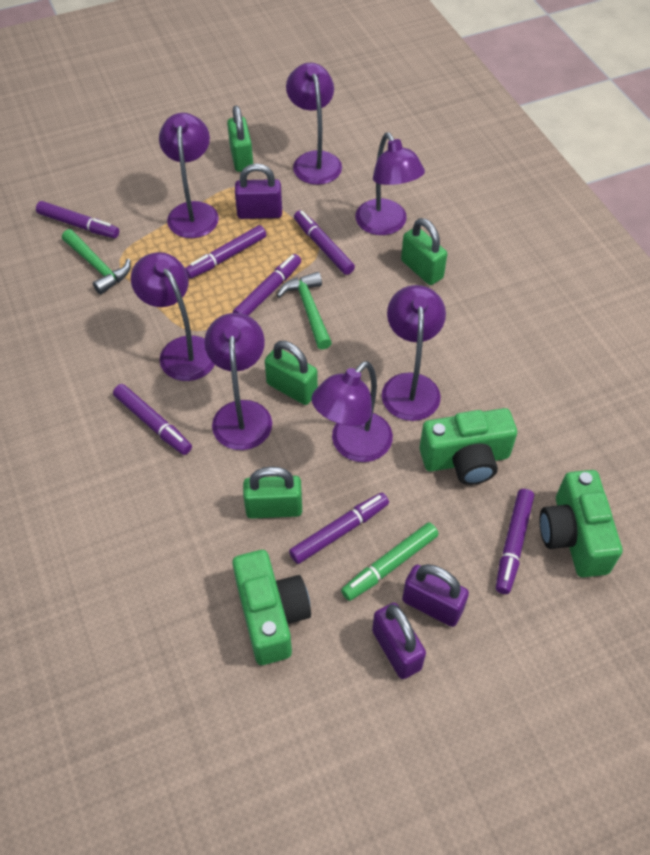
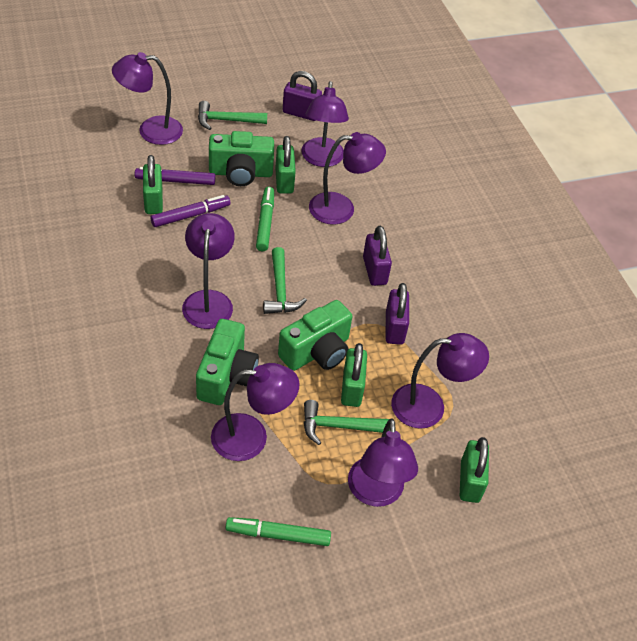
green hammer: 2 -> 3
green marker: 1 -> 2
purple marker: 7 -> 2

